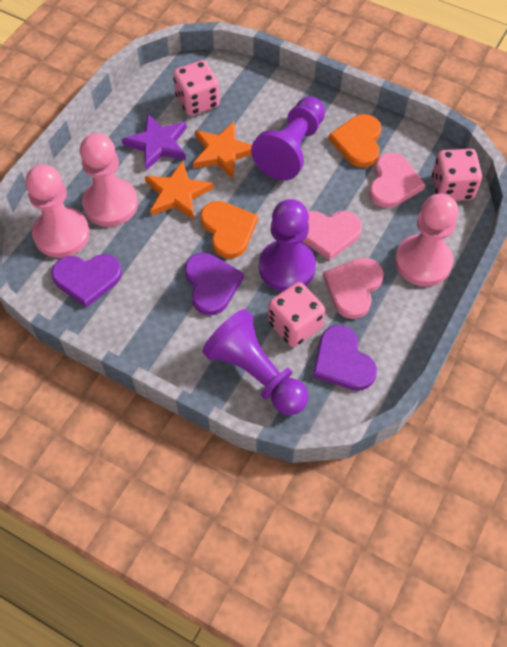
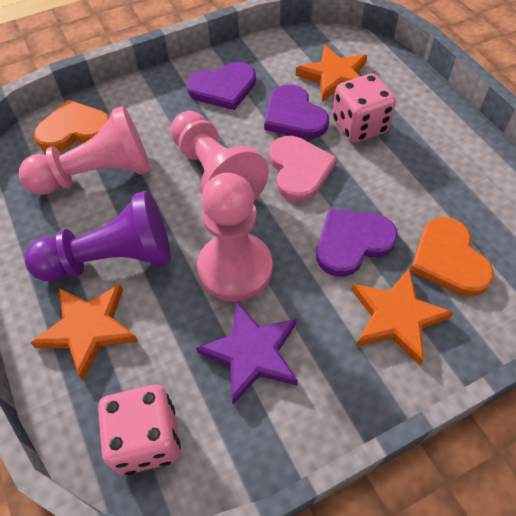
orange star: 2 -> 3
pink dice: 3 -> 2
pink heart: 3 -> 1
purple pawn: 3 -> 1

